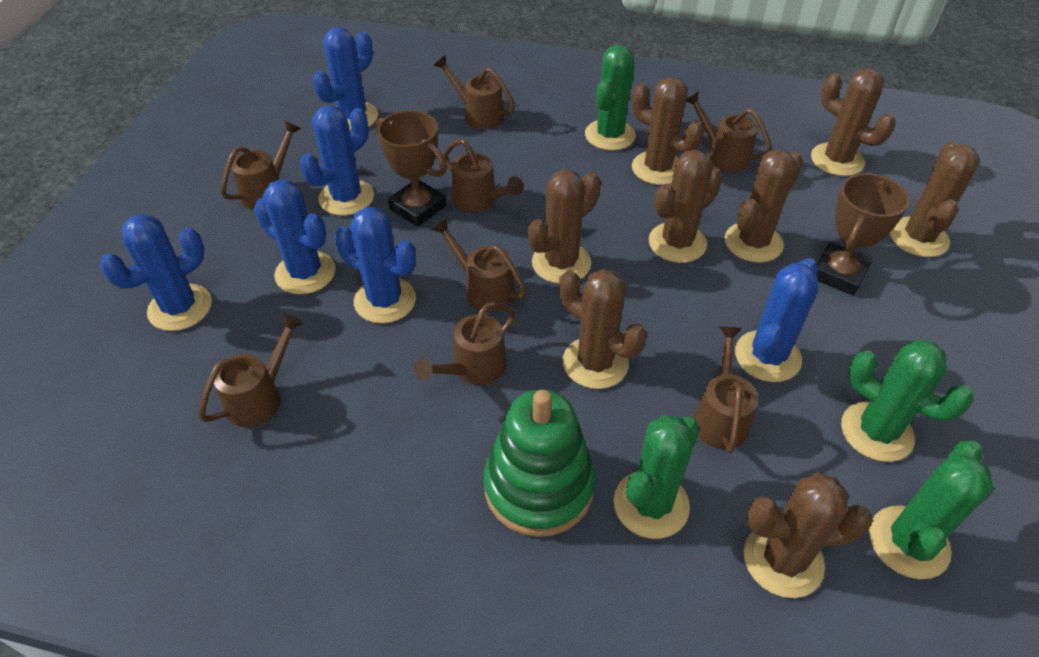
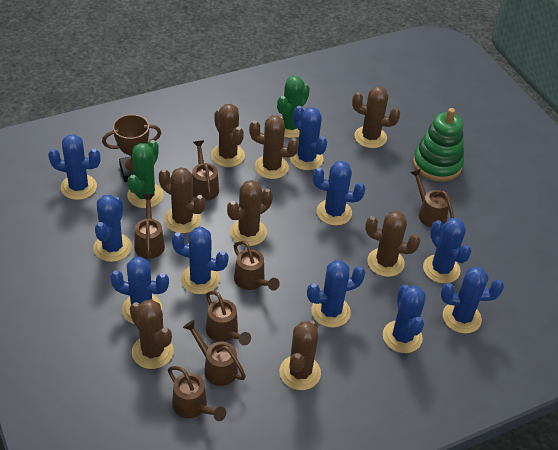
blue cactus: 6 -> 10
brown trophy: 2 -> 1
brown watering can: 8 -> 7
green cactus: 4 -> 2

